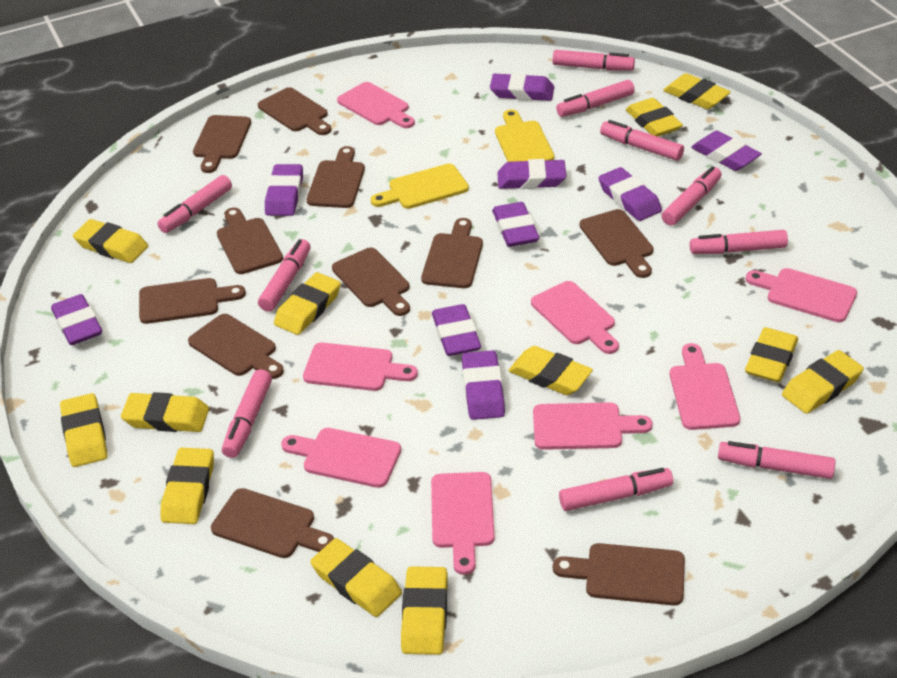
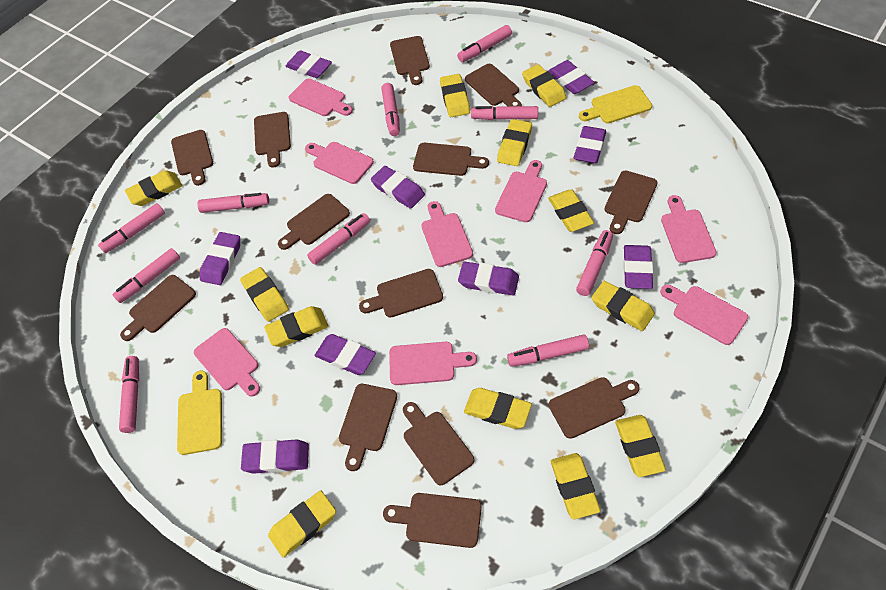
brown cutting board: 11 -> 13

